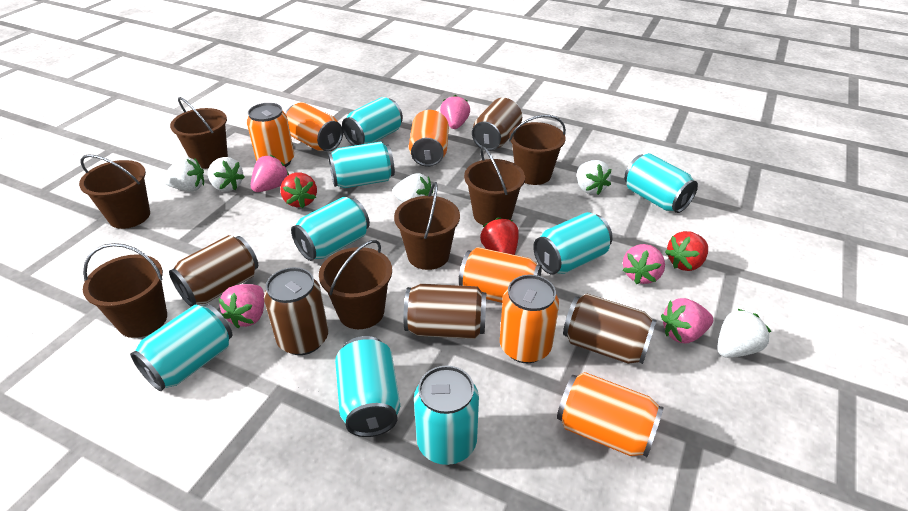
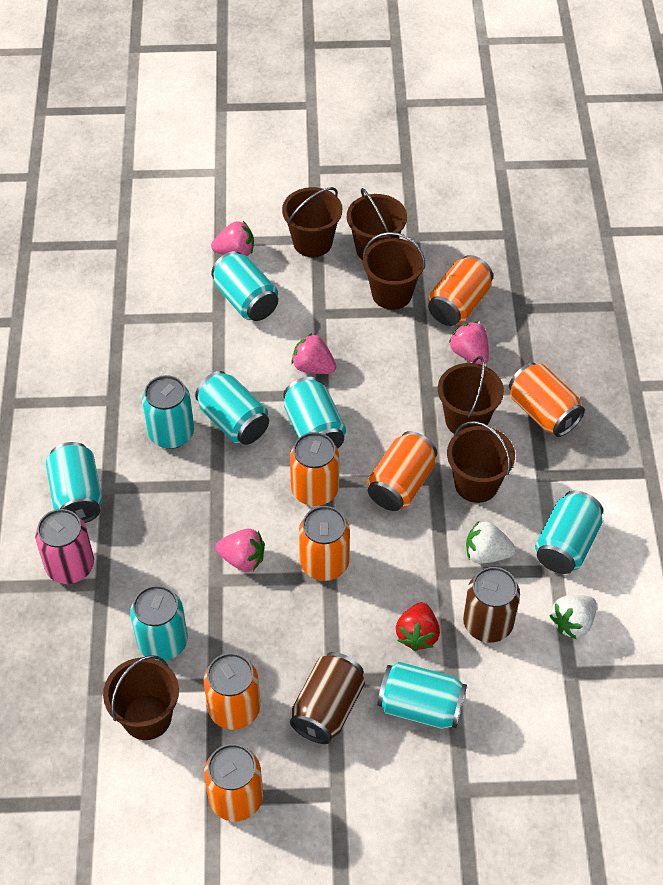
brown bucket: 7 -> 6
brown can: 5 -> 2
orange can: 6 -> 7
pink can: 0 -> 1
pink strawberry: 5 -> 4
red strawberry: 3 -> 1
white strawberry: 5 -> 2

